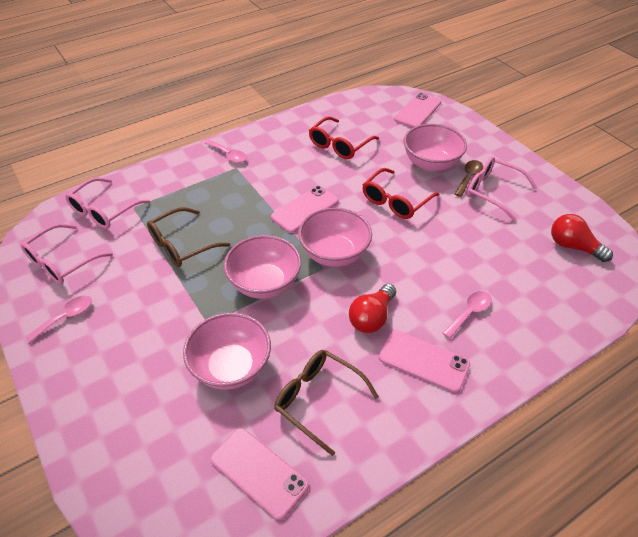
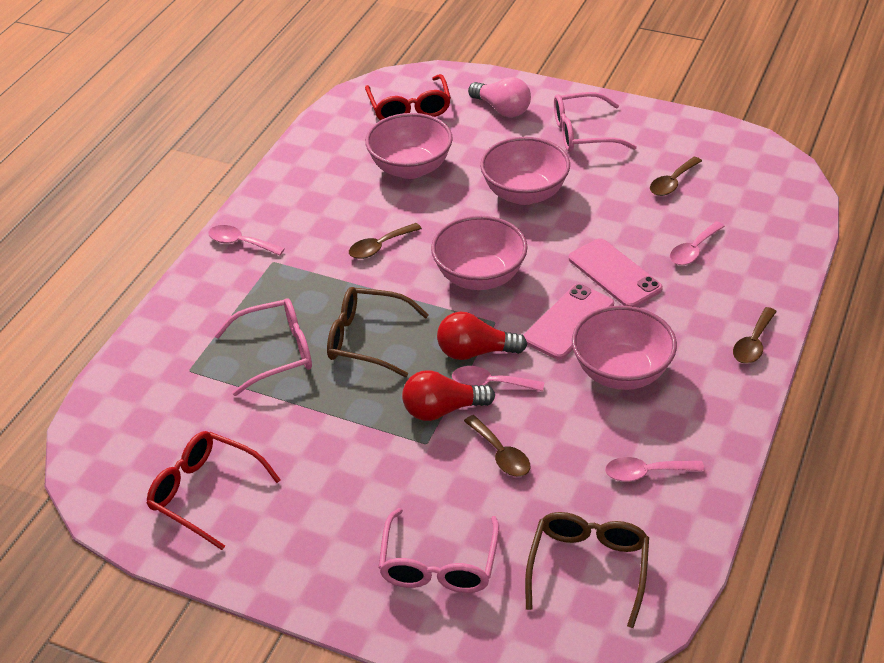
brown spoon: 1 -> 4
pink light bulb: 0 -> 1
pink phone: 4 -> 2
pink spoon: 3 -> 4

